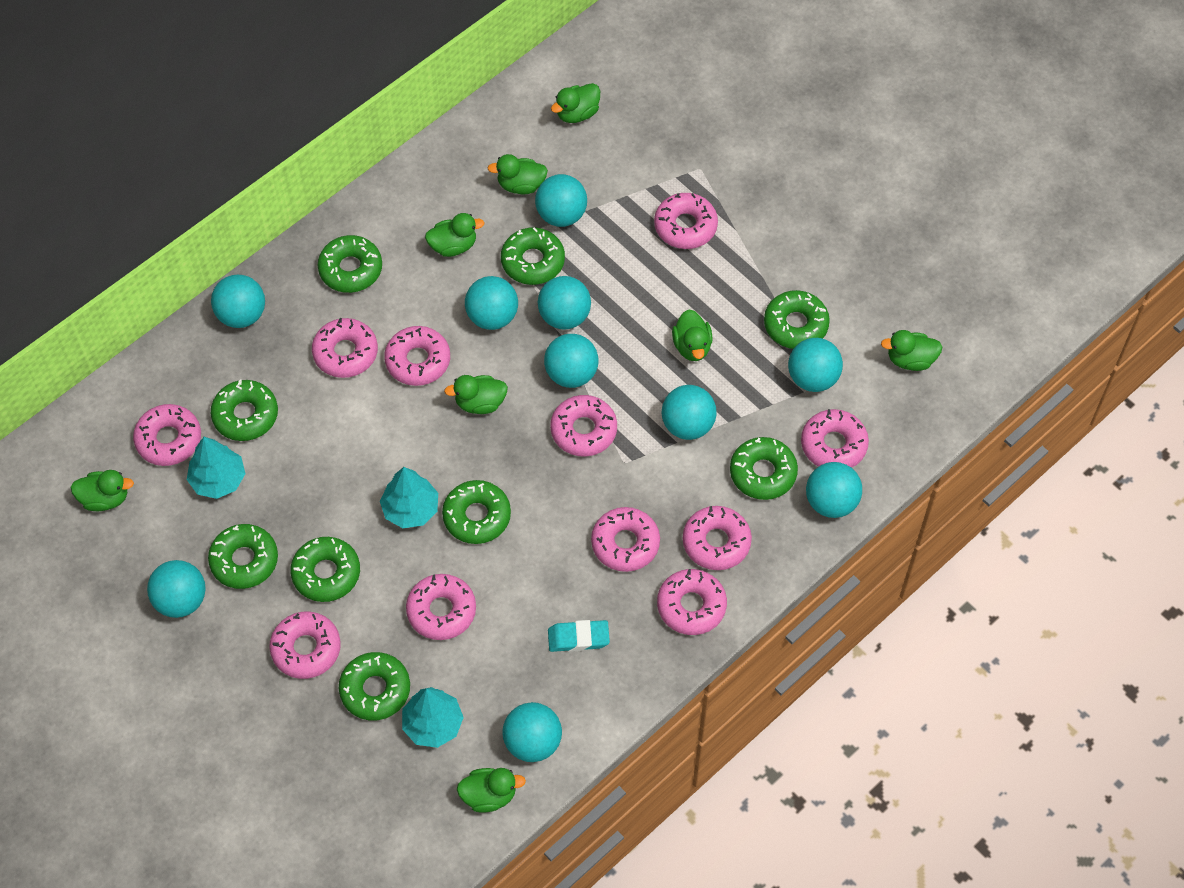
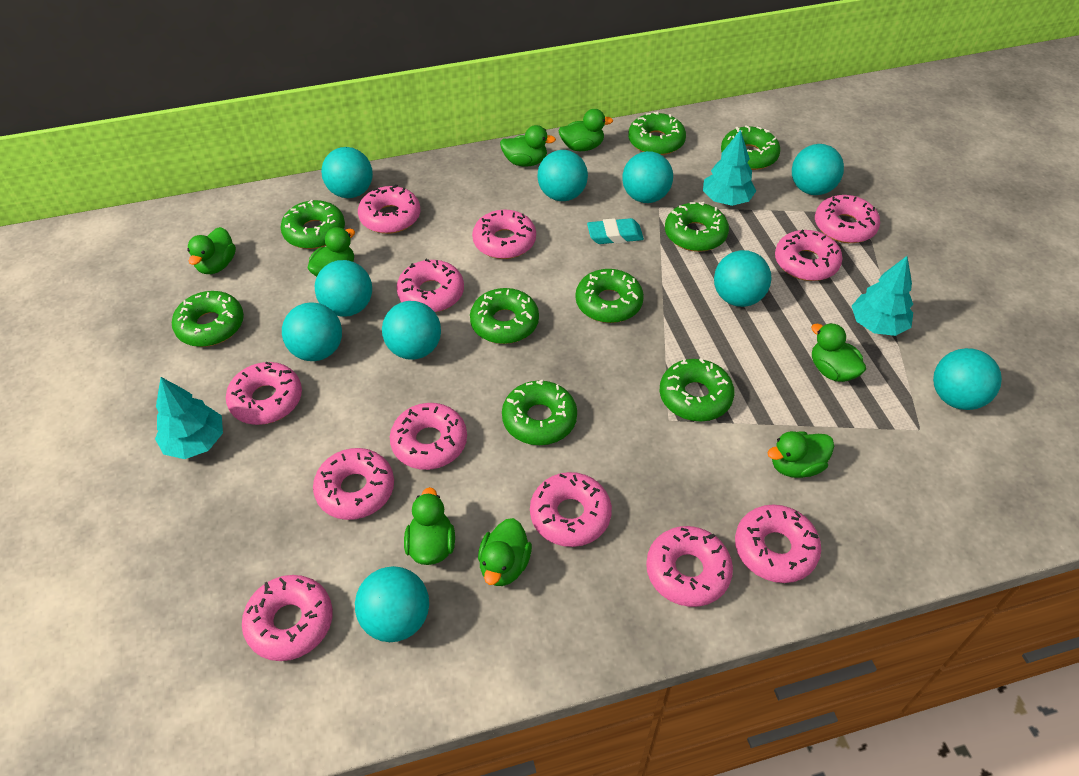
pink donut: 11 -> 12

